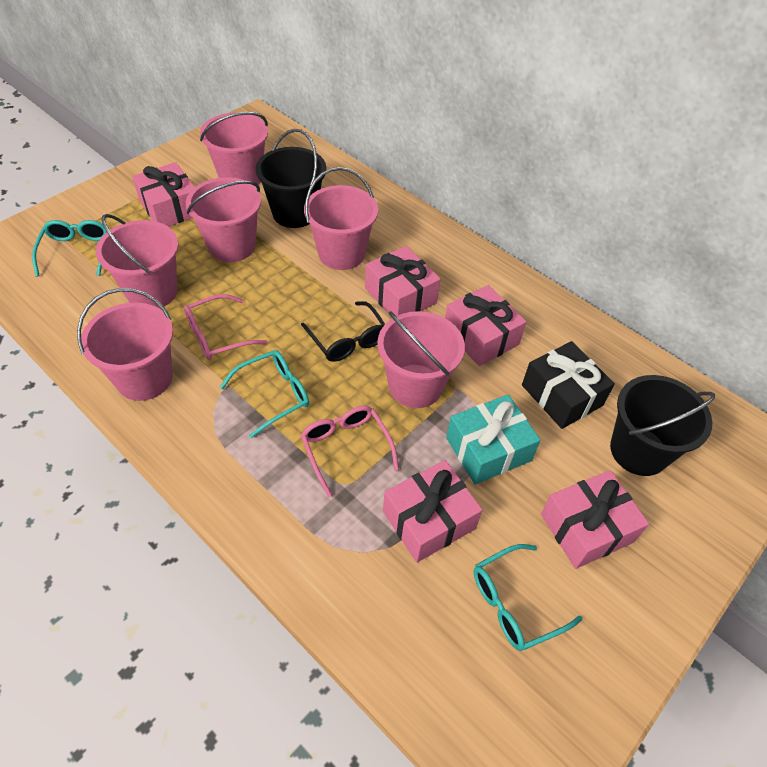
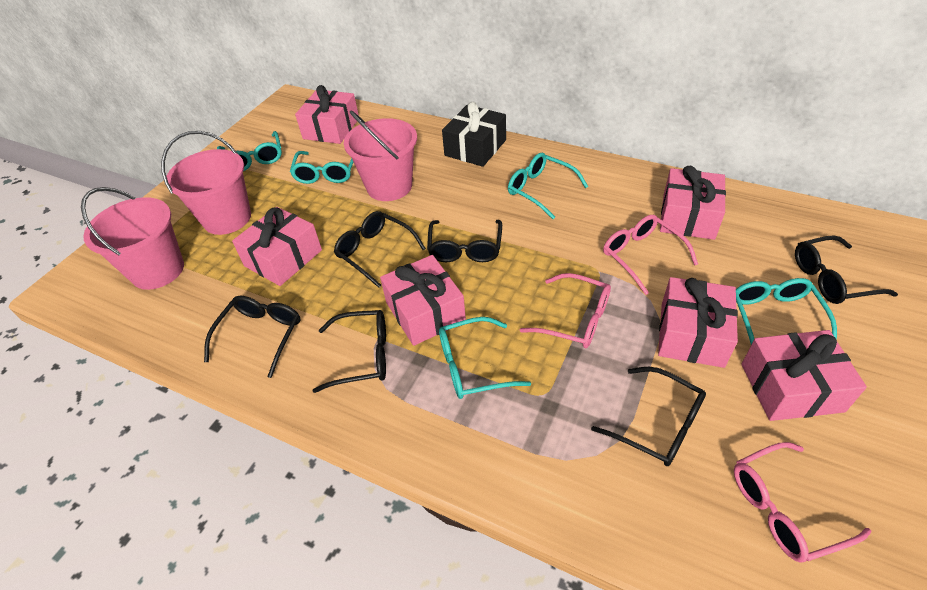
black bucket: 2 -> 0
black glasses: 1 -> 6
pink bucket: 6 -> 3
pink gift: 5 -> 6
pink glasses: 2 -> 3
turquoise gift: 1 -> 0
turquoise glasses: 3 -> 5

